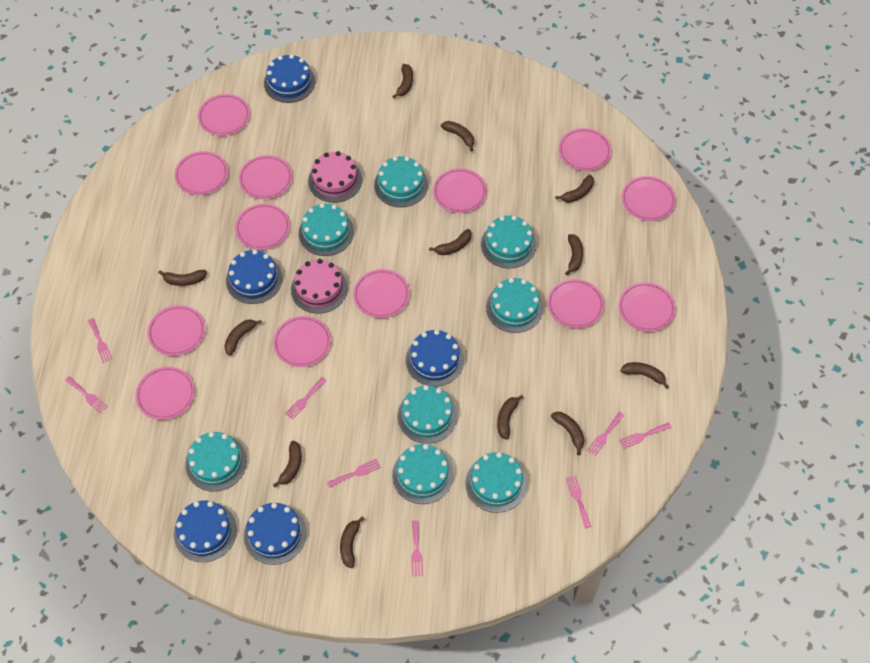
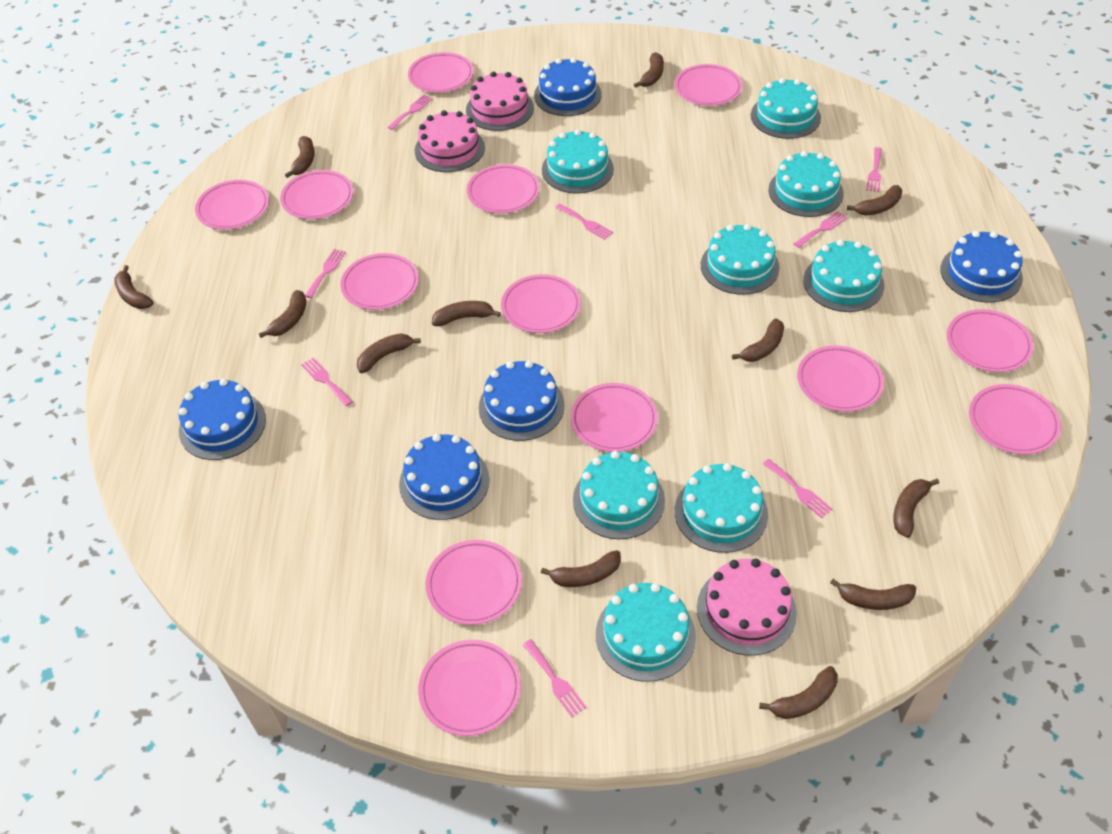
pink cake: 2 -> 3

